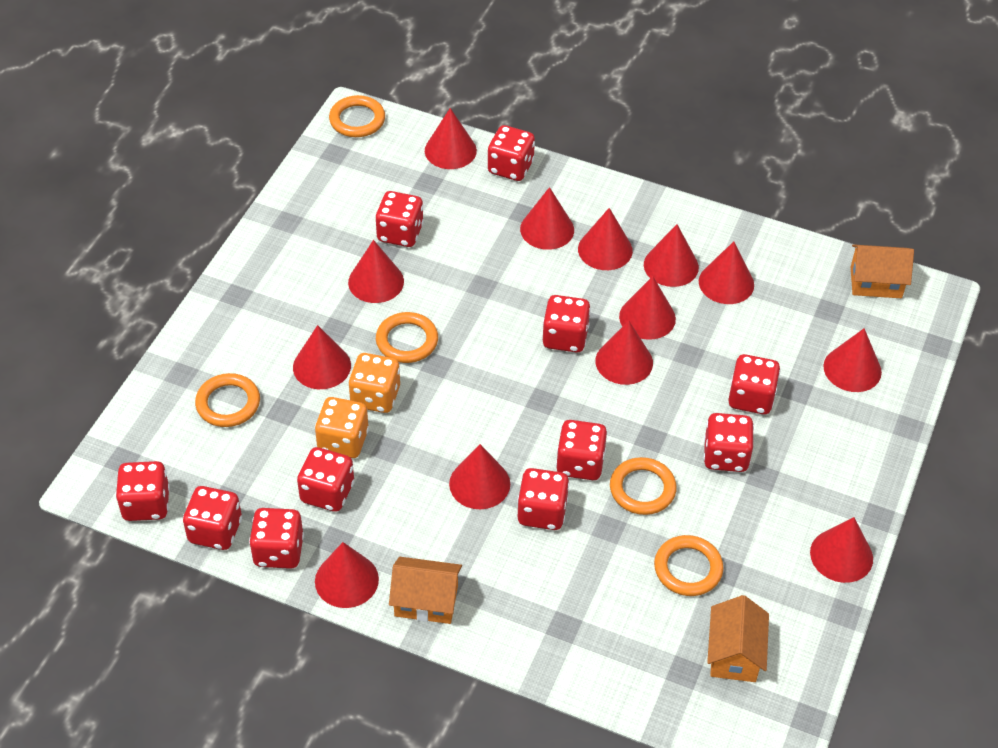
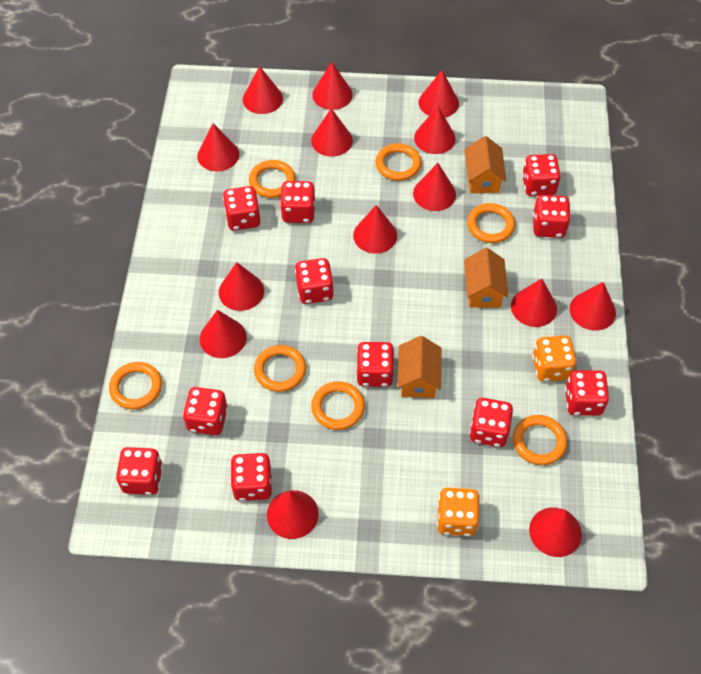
orange ring: 5 -> 7
red cone: 13 -> 14

